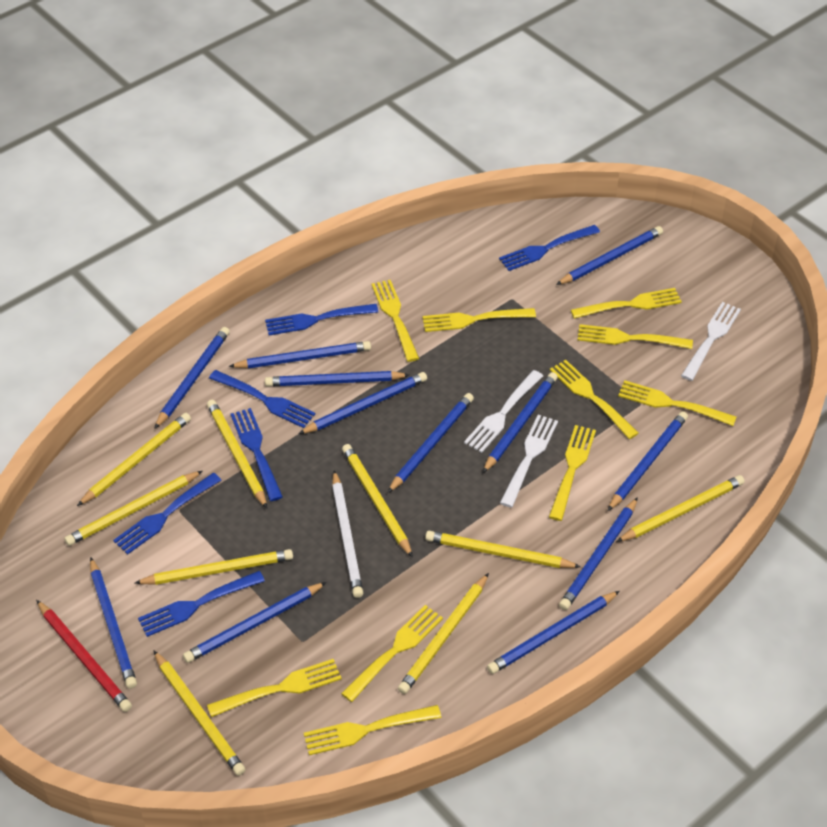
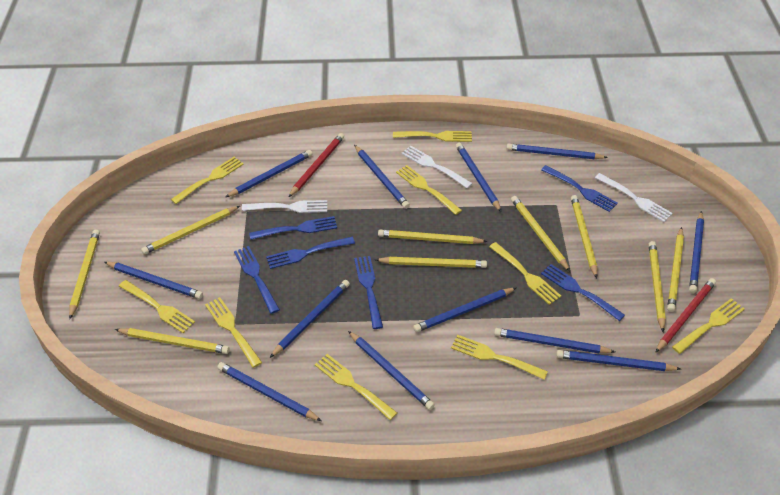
red pencil: 1 -> 2
white pencil: 1 -> 0
yellow fork: 10 -> 9

